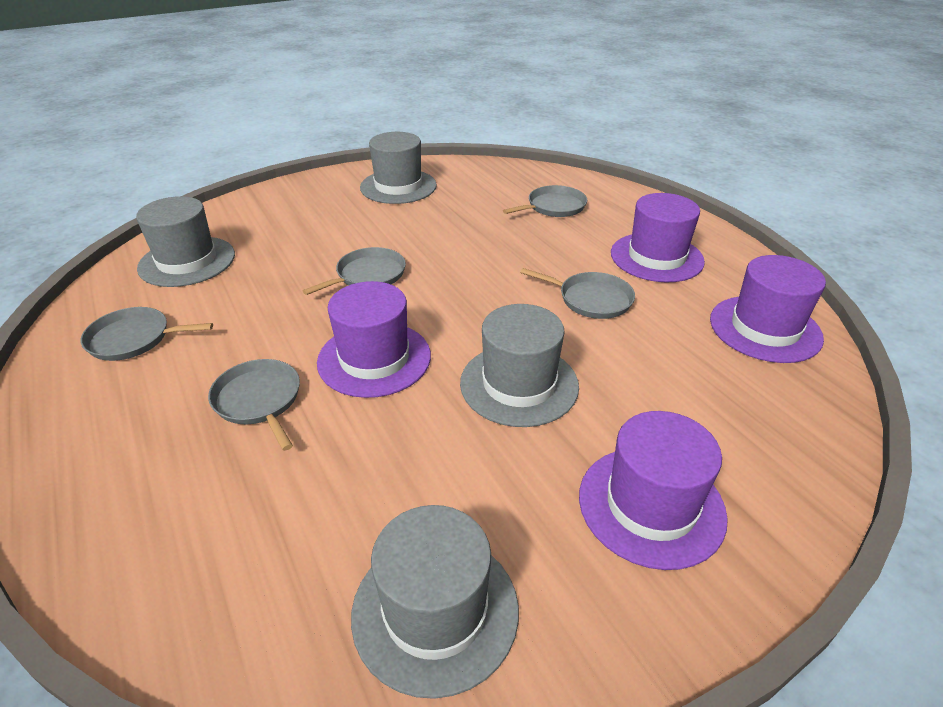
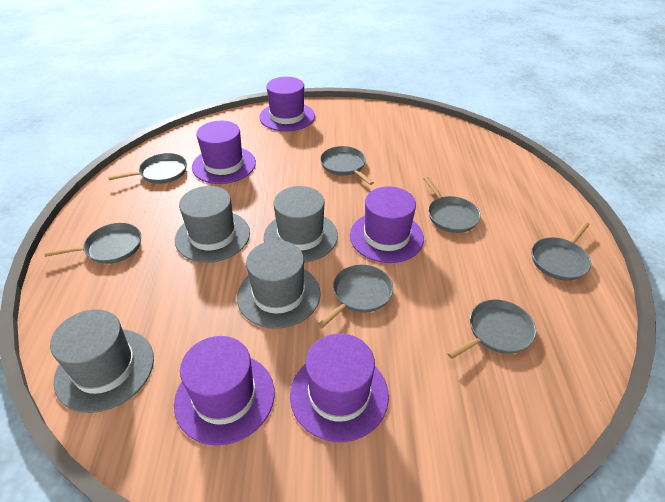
grey pan: 5 -> 7
purple hat: 4 -> 5

